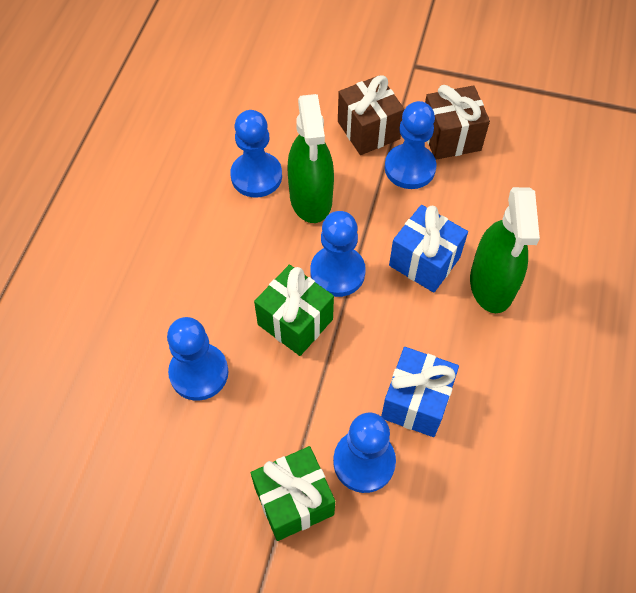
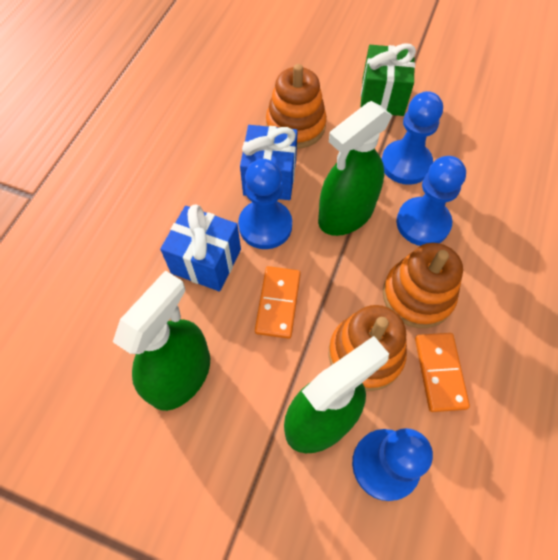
blue pawn: 5 -> 4
brown gift: 2 -> 0
green gift: 2 -> 1
green spray bottle: 2 -> 3
orange domino: 0 -> 2
orange stacking toy: 0 -> 3

